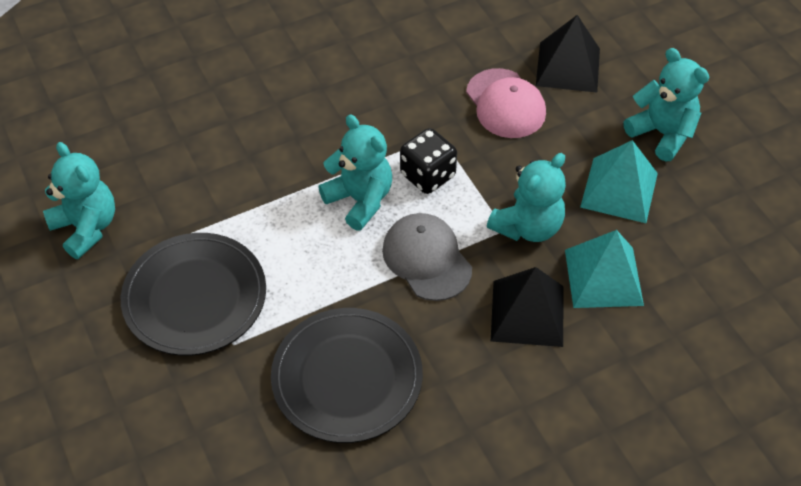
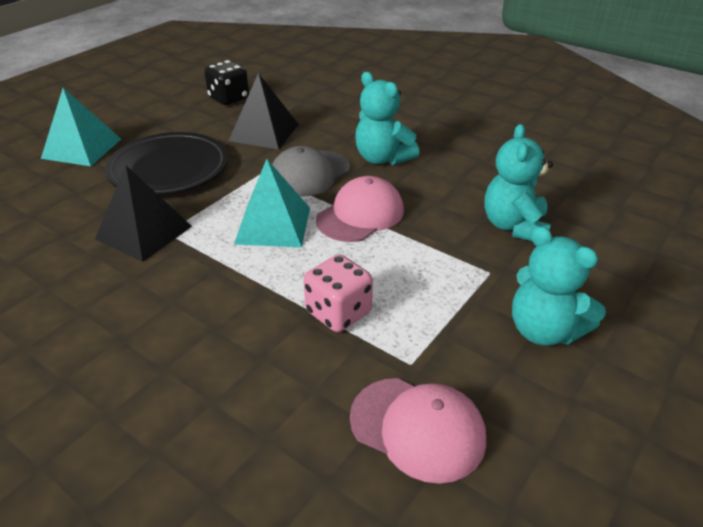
black plate: 2 -> 1
pink cap: 1 -> 2
pink dice: 0 -> 1
turquoise teddy bear: 4 -> 3

